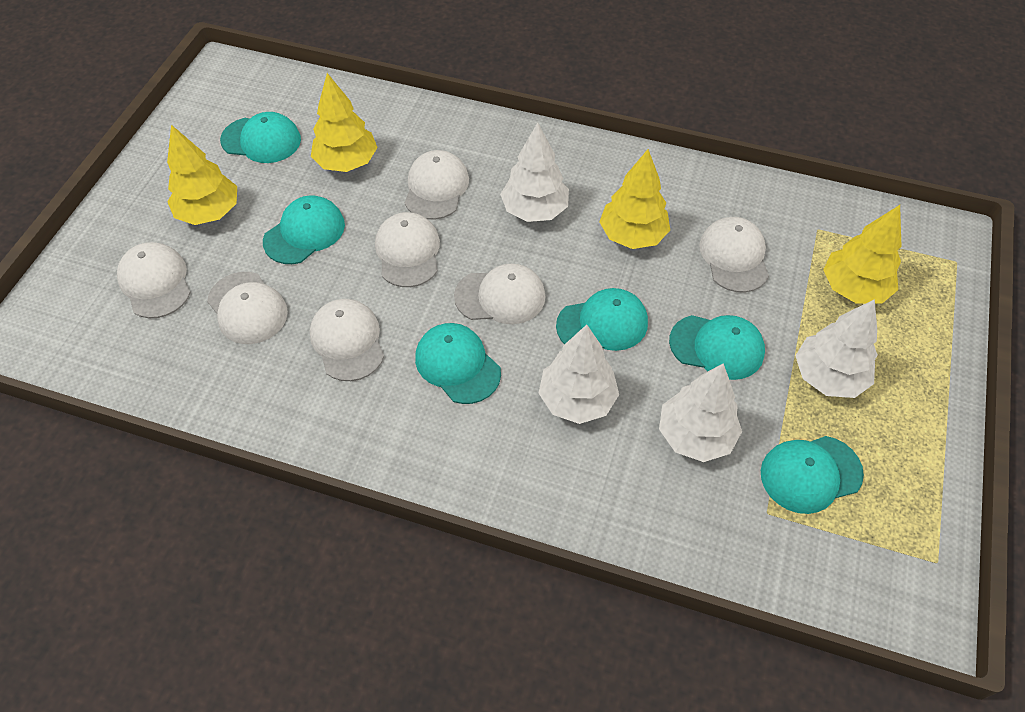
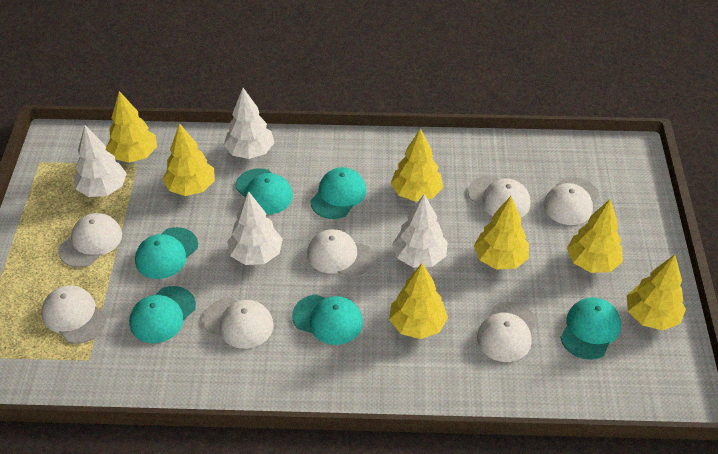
yellow tree: 4 -> 7

